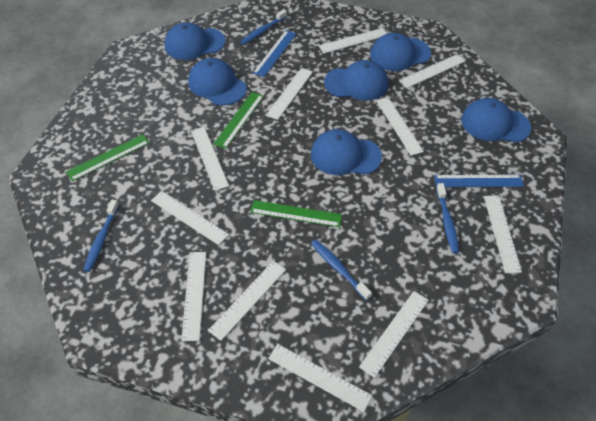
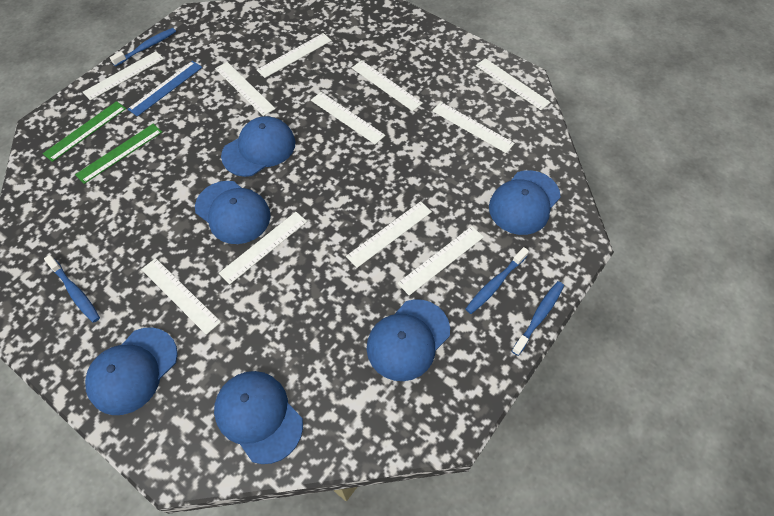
blue ruler: 2 -> 1
green ruler: 3 -> 2

